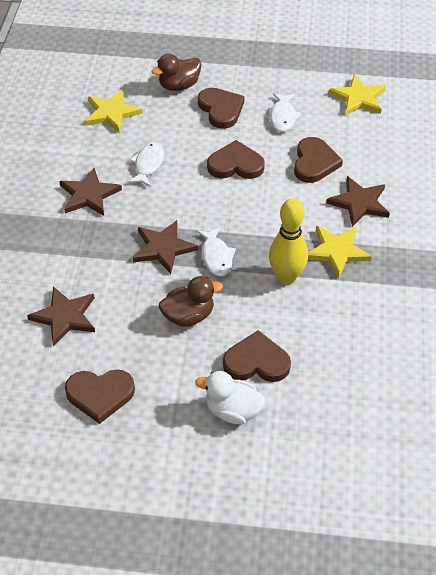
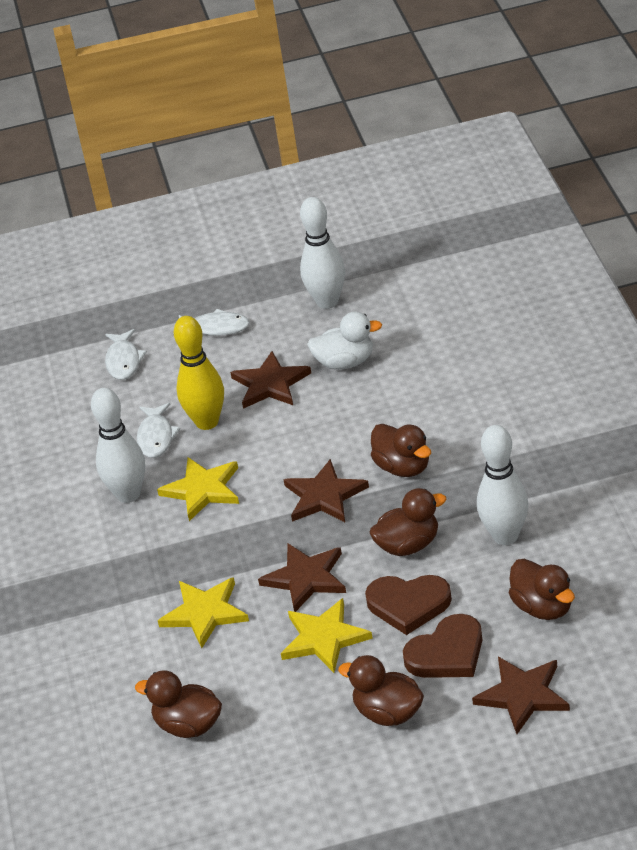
brown duck: 2 -> 5
brown heart: 5 -> 2
white bowling pin: 0 -> 3

